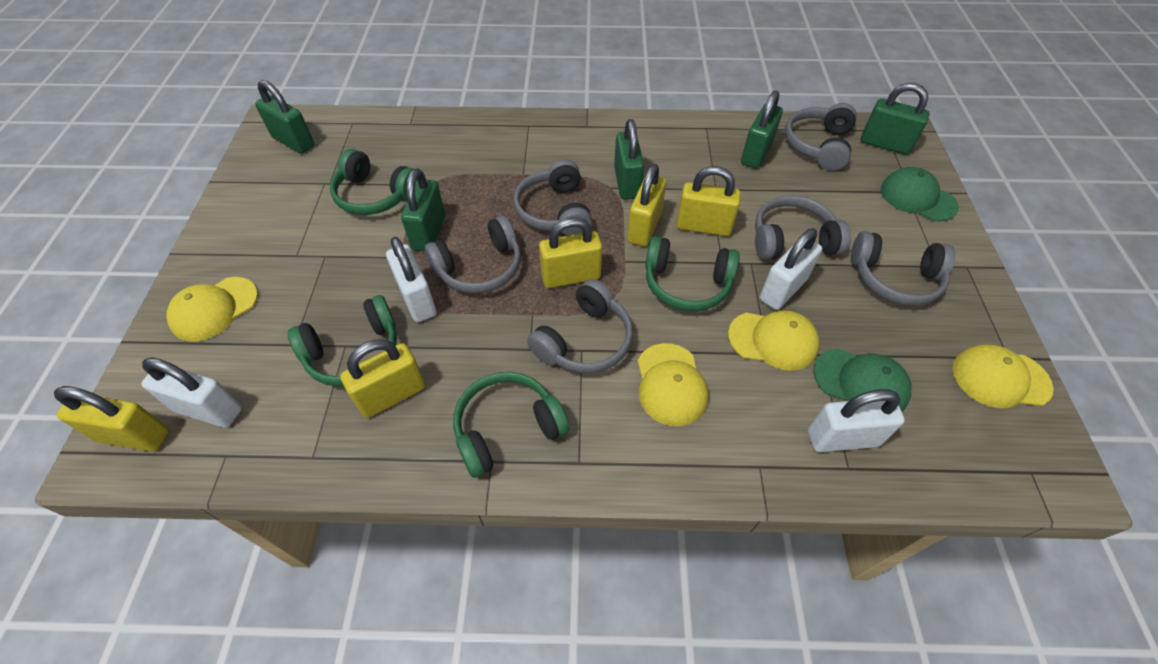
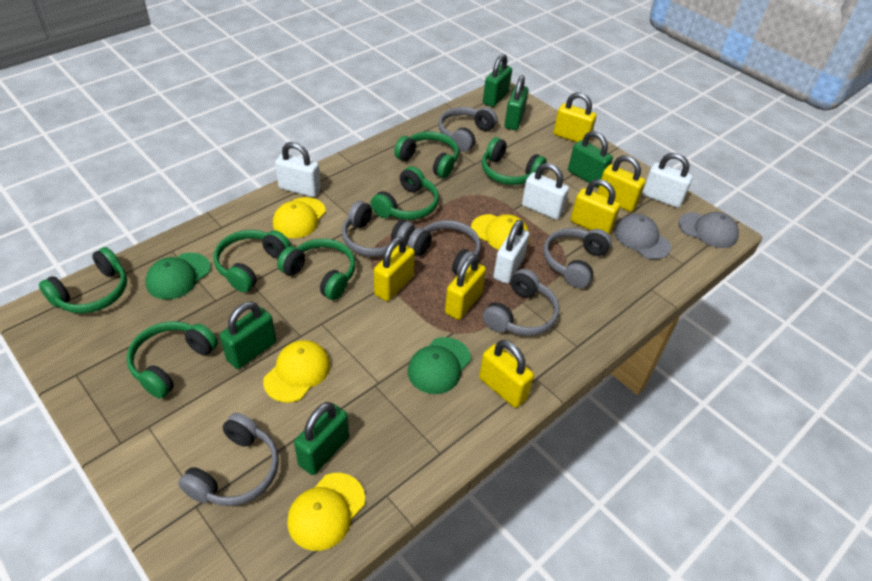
green headphones: 4 -> 7
grey cap: 0 -> 2
yellow padlock: 5 -> 6

